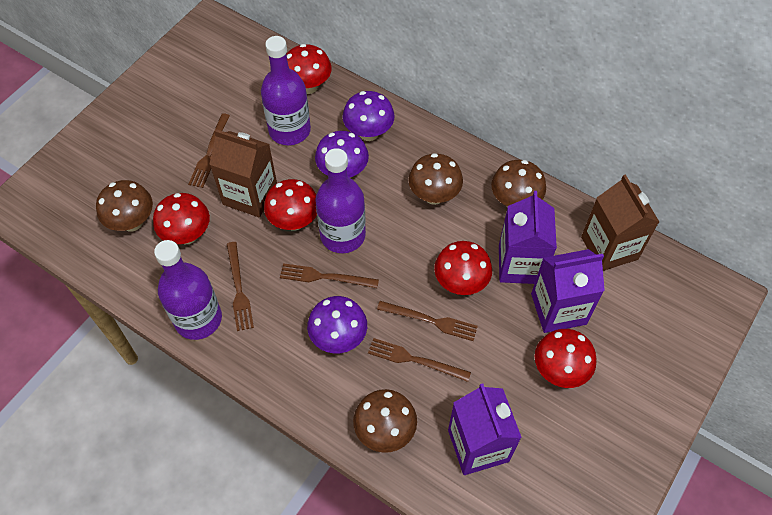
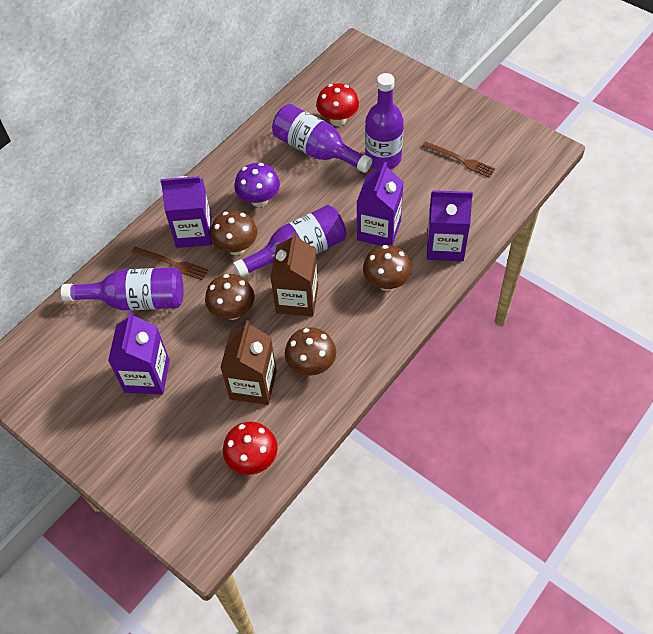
brown fork: 5 -> 2
purple bottle: 3 -> 4
purple carton: 3 -> 4
purple mushroom: 3 -> 1
red mushroom: 5 -> 2

